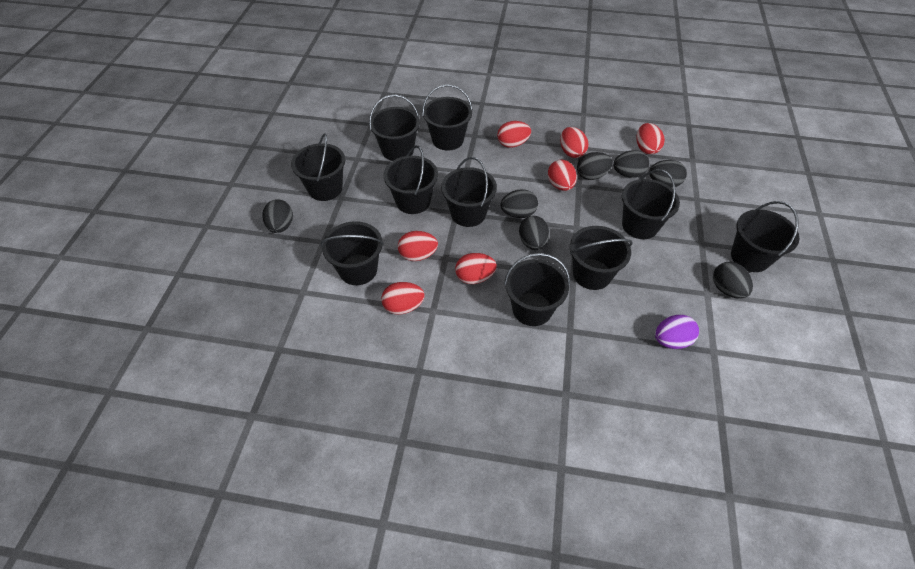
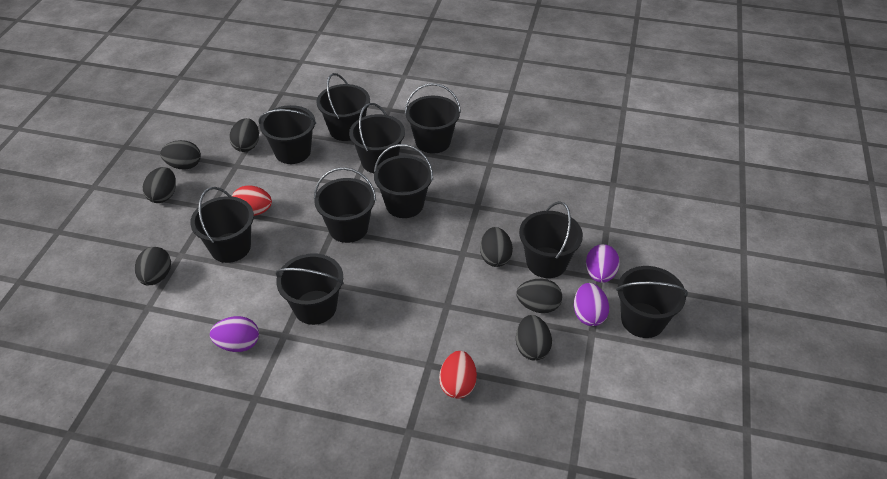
purple egg: 1 -> 3
red egg: 7 -> 2

